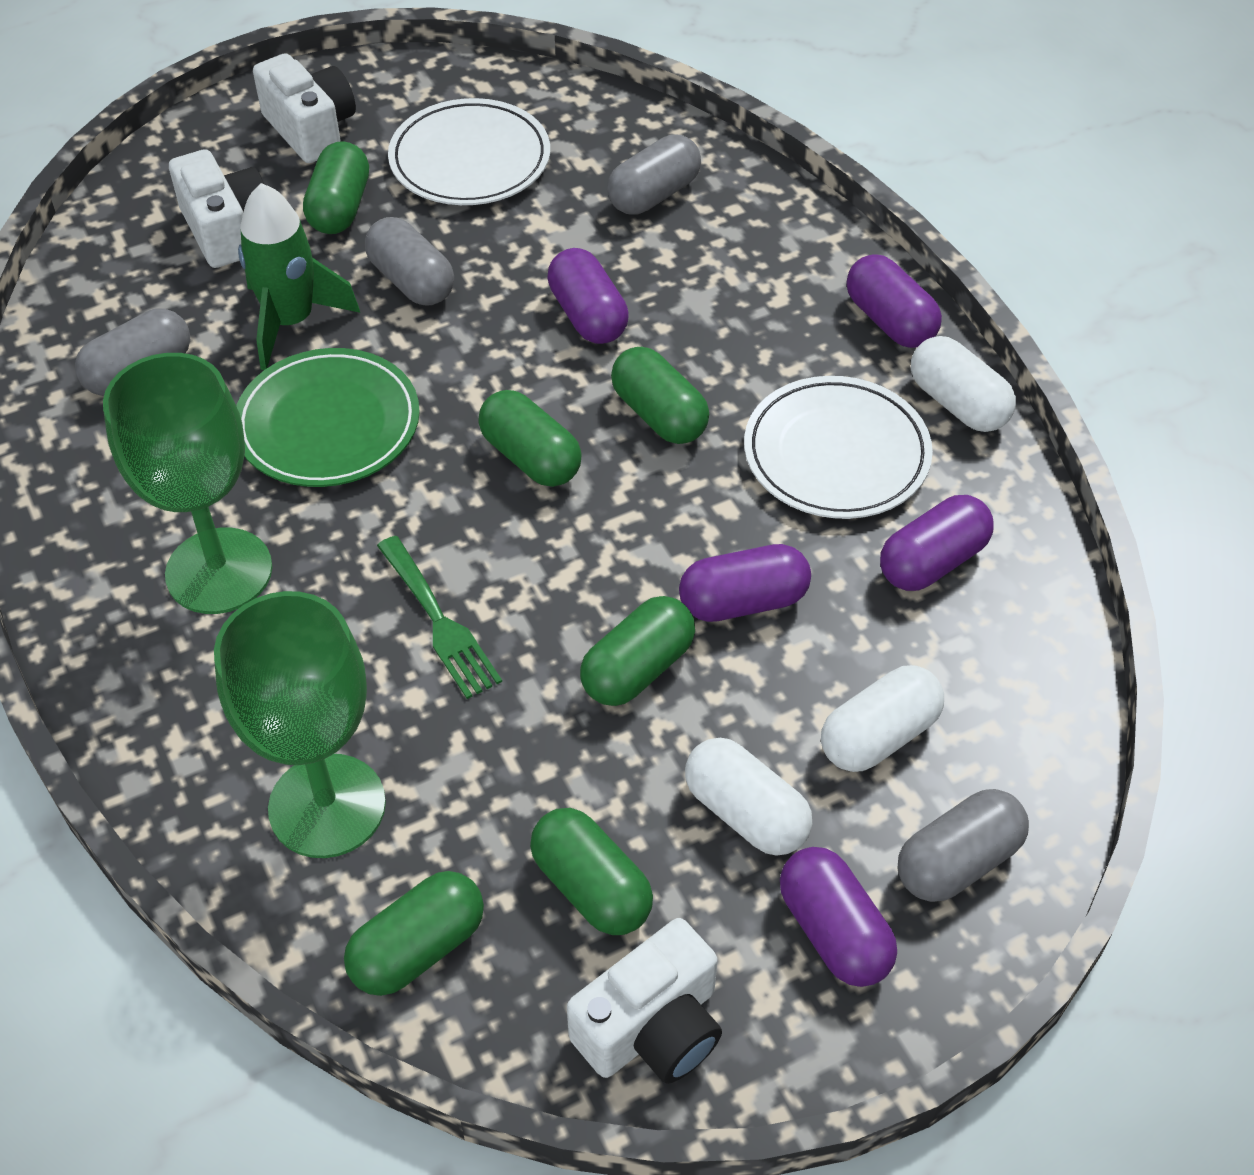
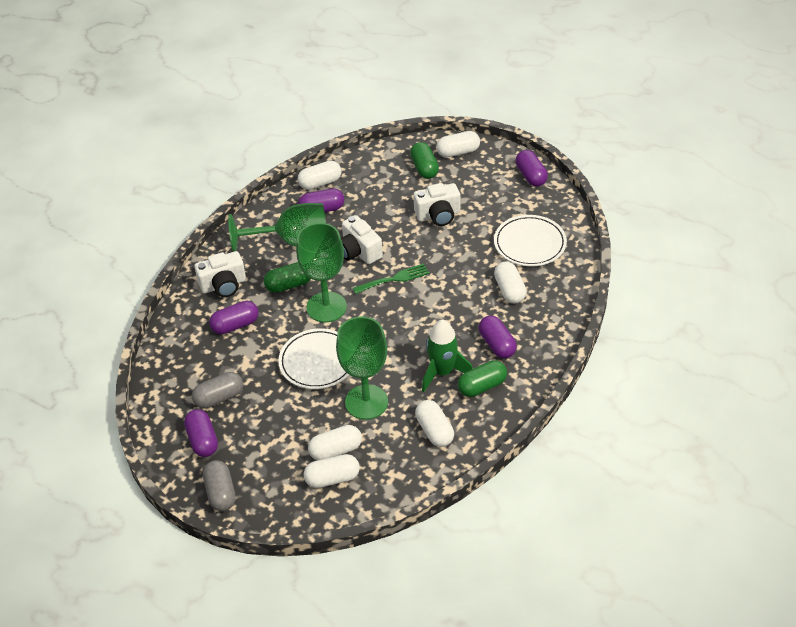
green capsule: 6 -> 3
green goblet: 2 -> 3
green plate: 1 -> 0
grey capsule: 4 -> 2
white capsule: 3 -> 6

